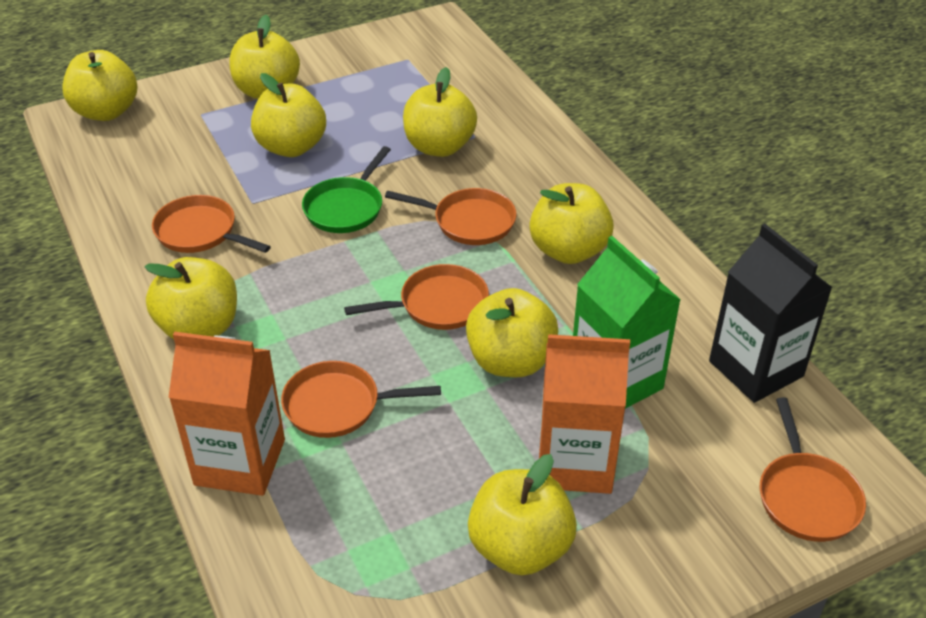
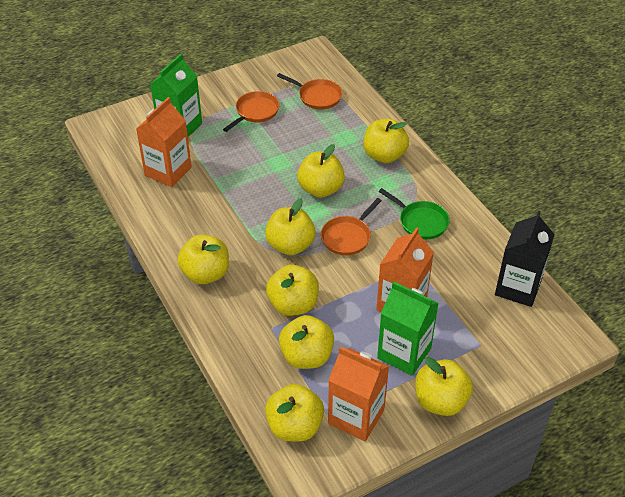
green carton: 1 -> 2
orange carton: 2 -> 3
orange pan: 5 -> 3

